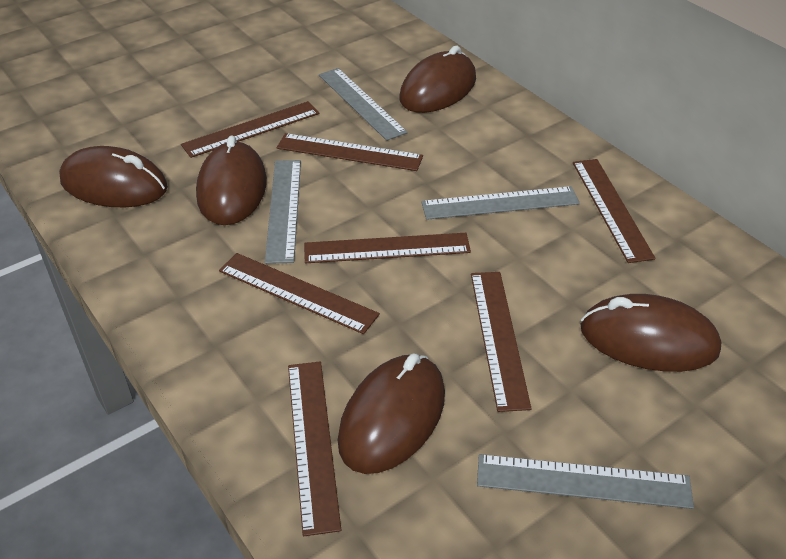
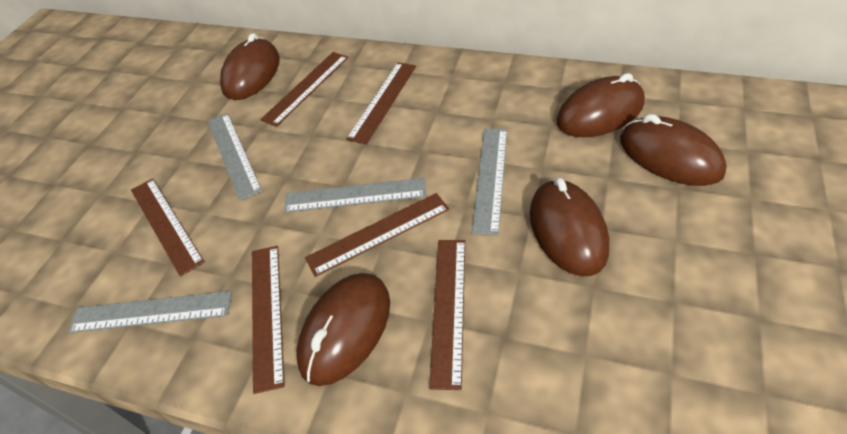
brown ruler: 7 -> 6

